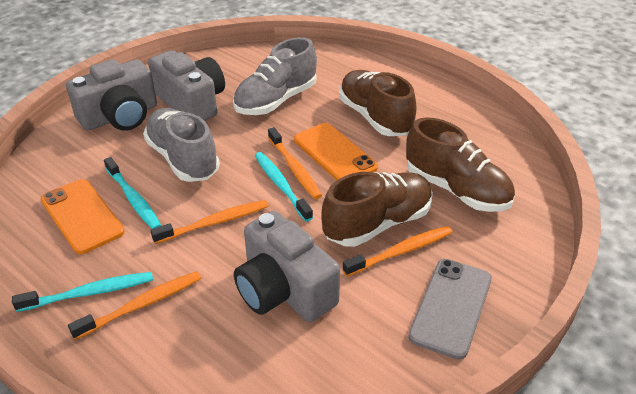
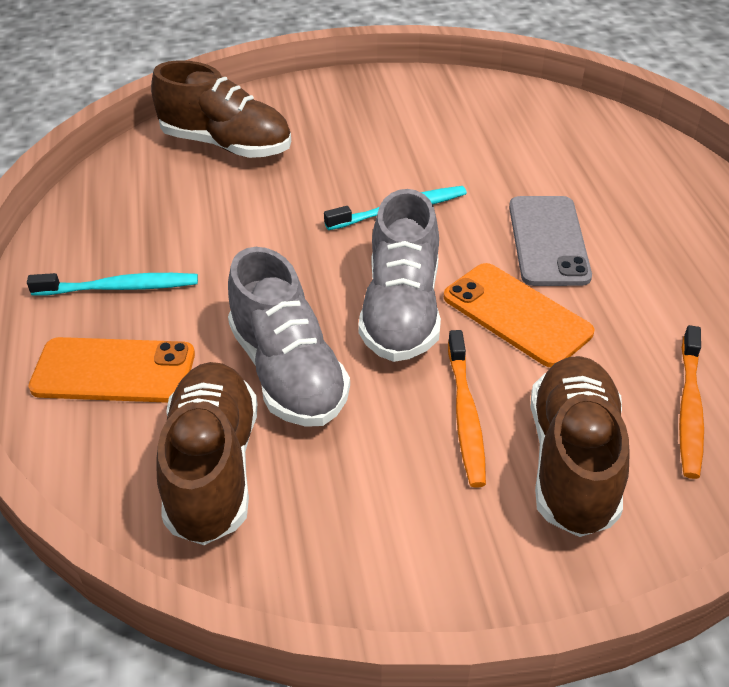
grey camera: 3 -> 0
orange toothbrush: 4 -> 2
turquoise toothbrush: 3 -> 2

